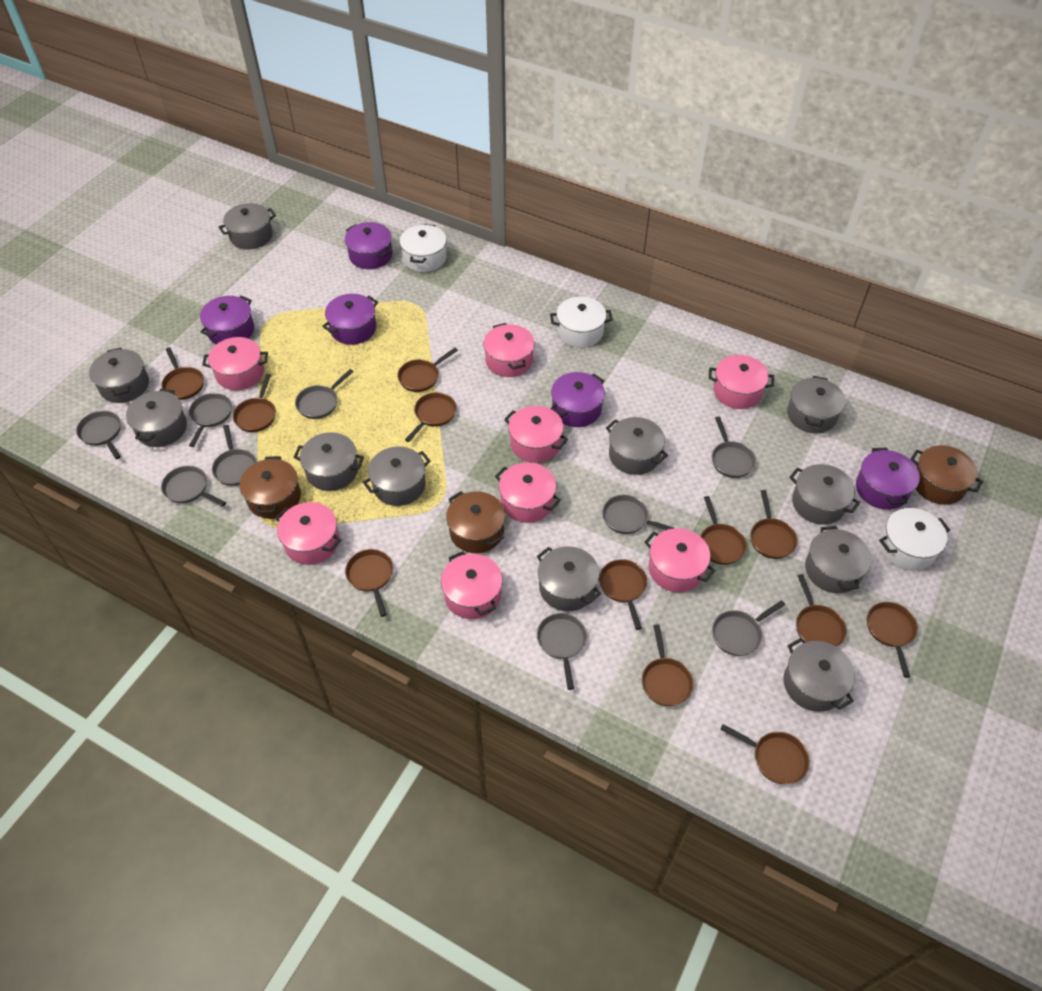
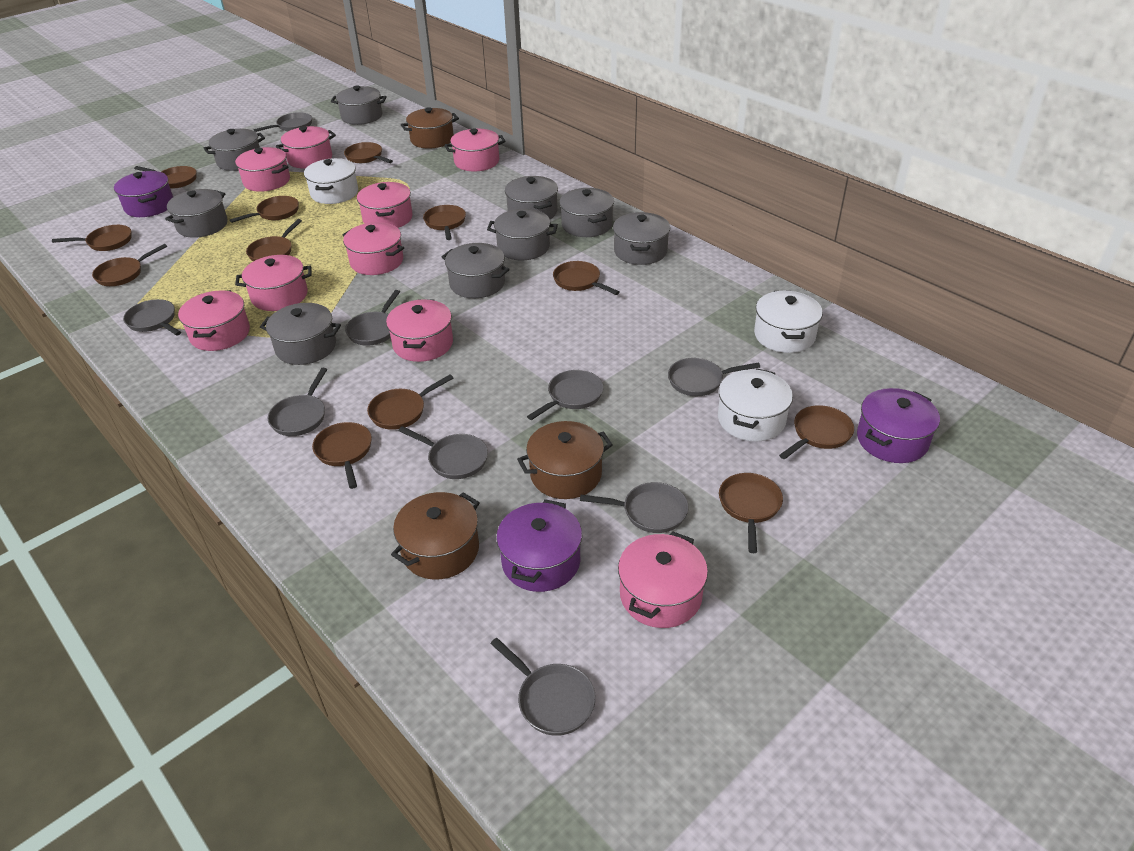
grey pot: 11 -> 9
pink pot: 8 -> 9
purple pot: 5 -> 3

